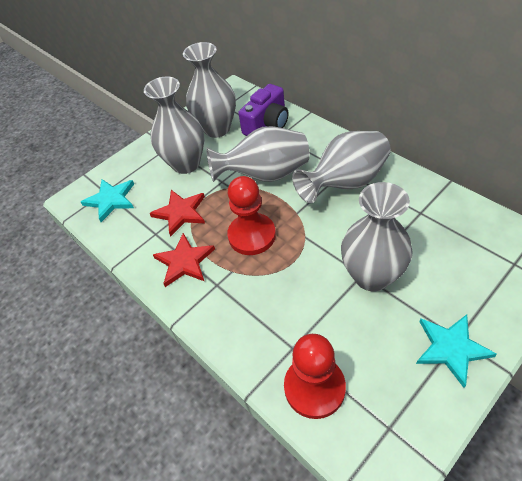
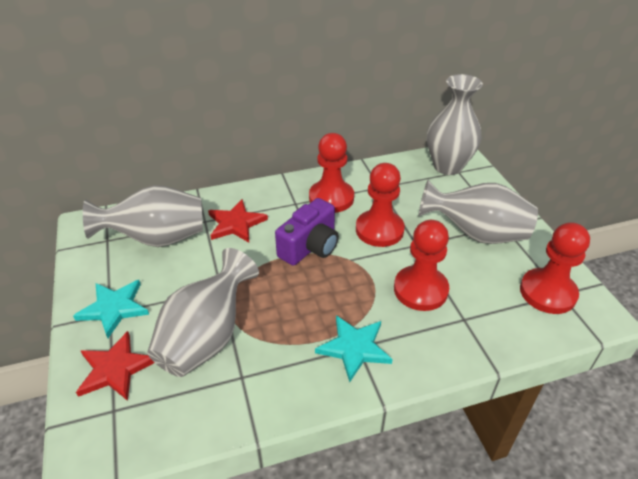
grey vase: 5 -> 4
red pawn: 2 -> 4

